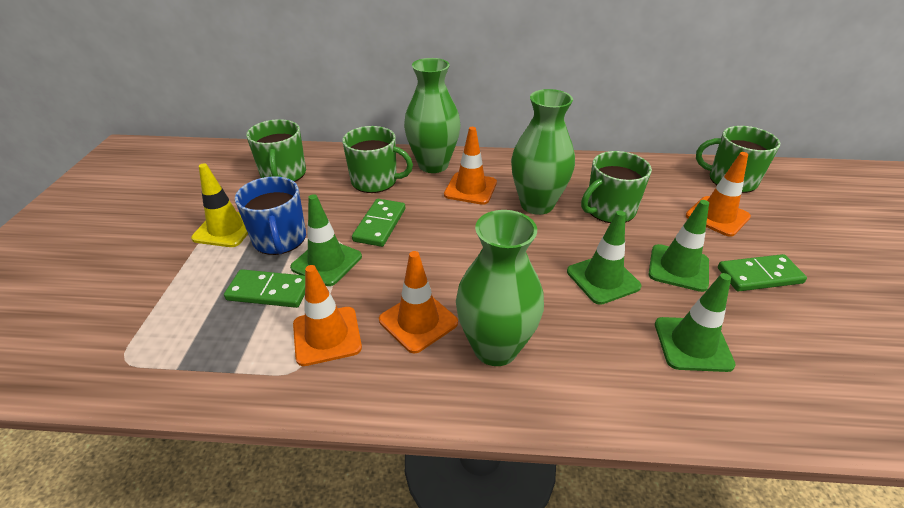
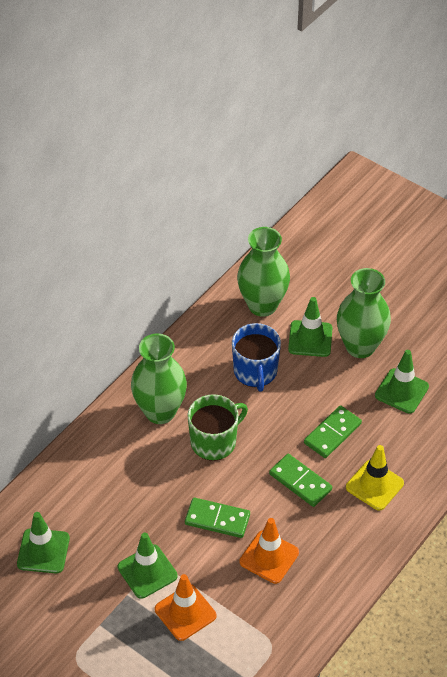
green mug: 4 -> 1
orange traffic cone: 4 -> 2

